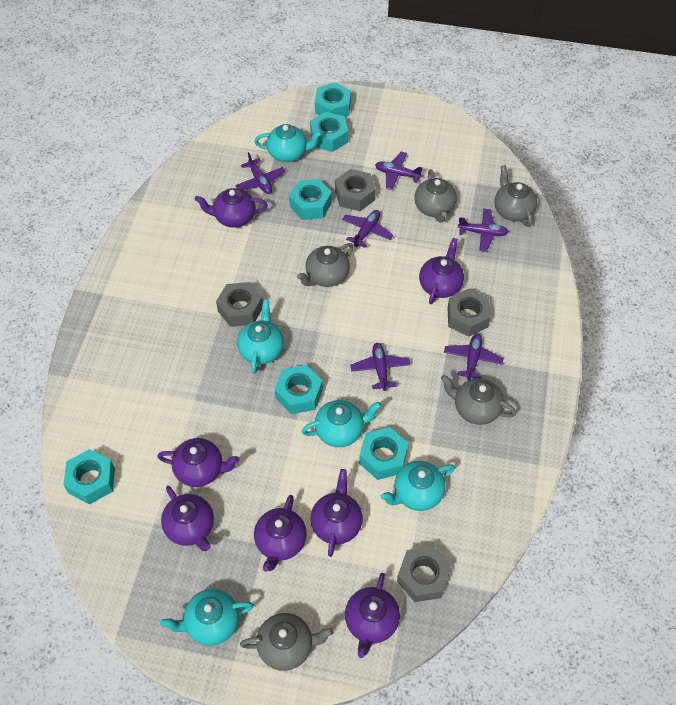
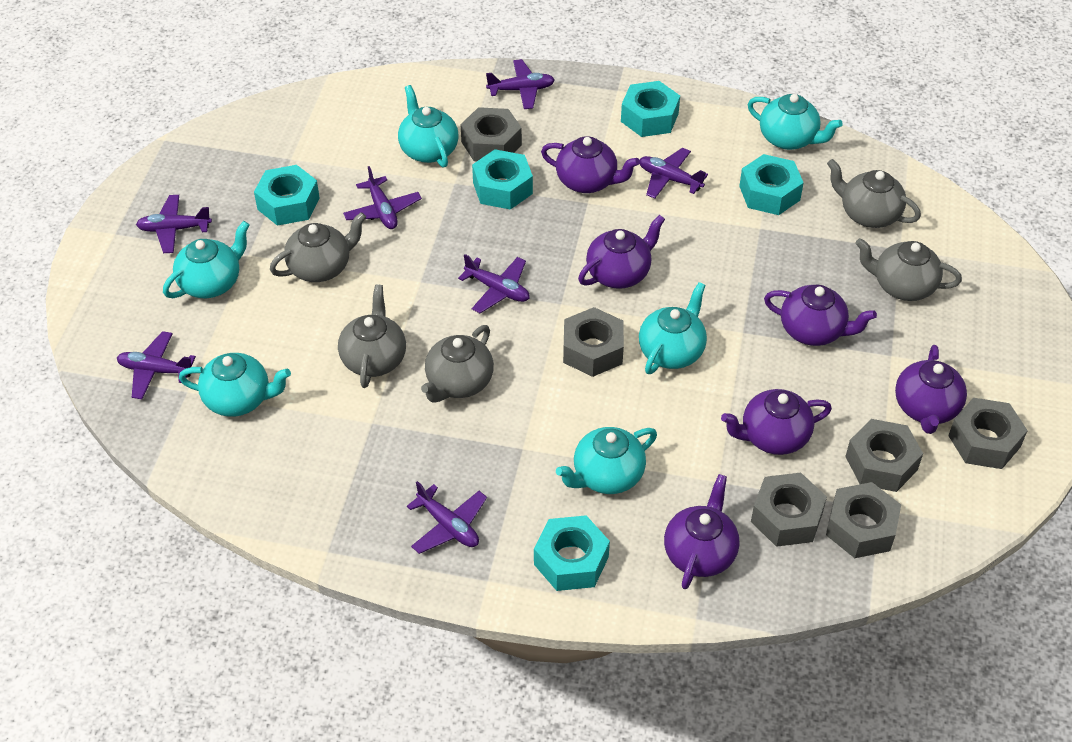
grey nut: 4 -> 6
purple plane: 6 -> 7
purple teapot: 7 -> 6
turquoise nut: 6 -> 5
turquoise teapot: 5 -> 6

